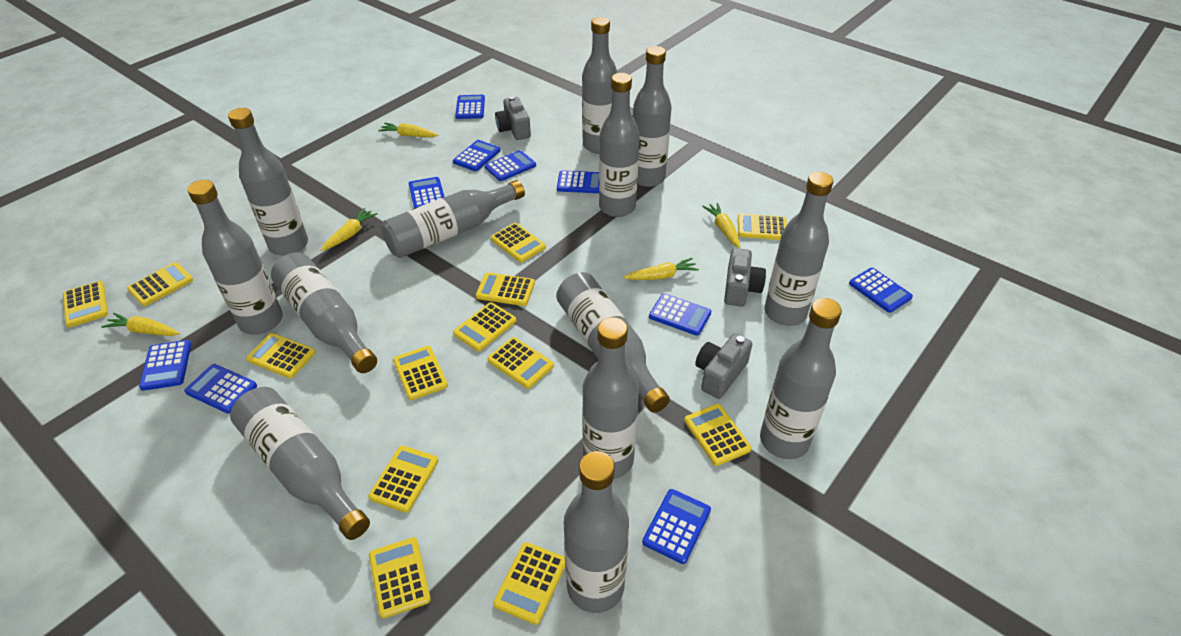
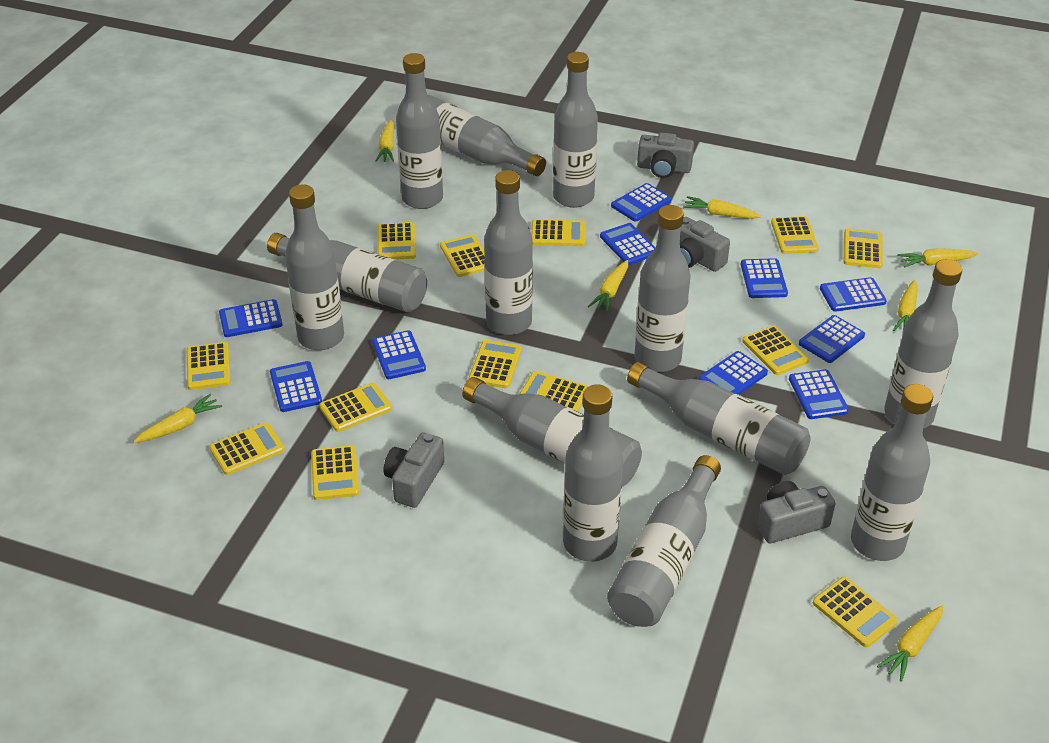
grey camera: 3 -> 4
yellow carrot: 5 -> 7

